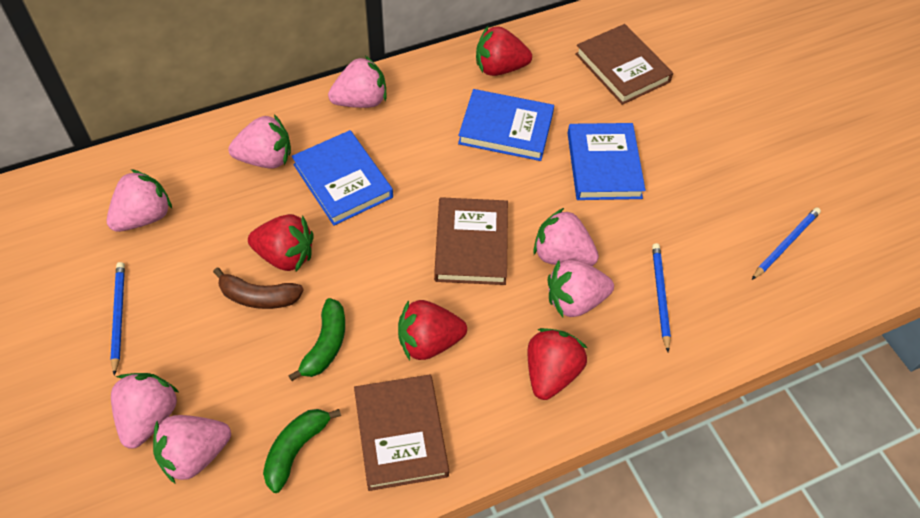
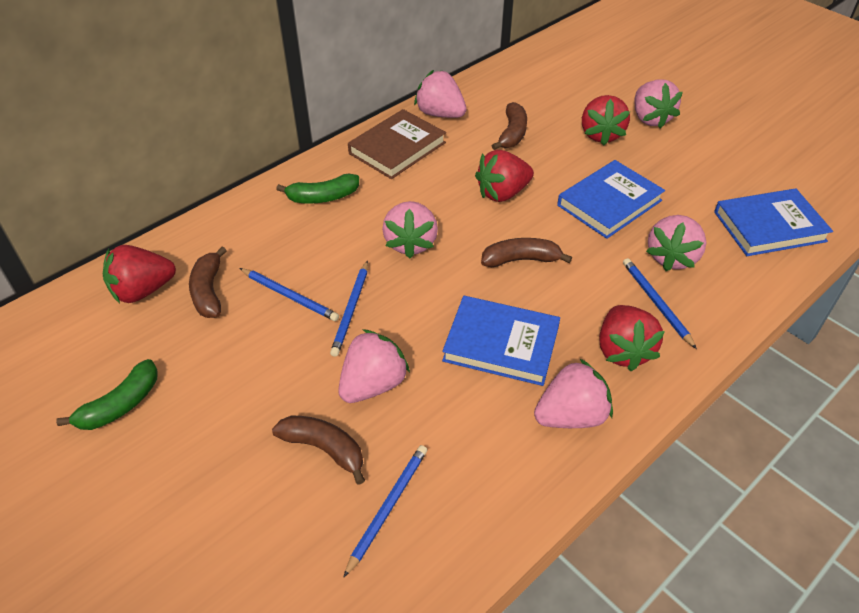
blue pencil: 3 -> 4
brown banana: 1 -> 4
brown book: 3 -> 1
pink strawberry: 7 -> 6

